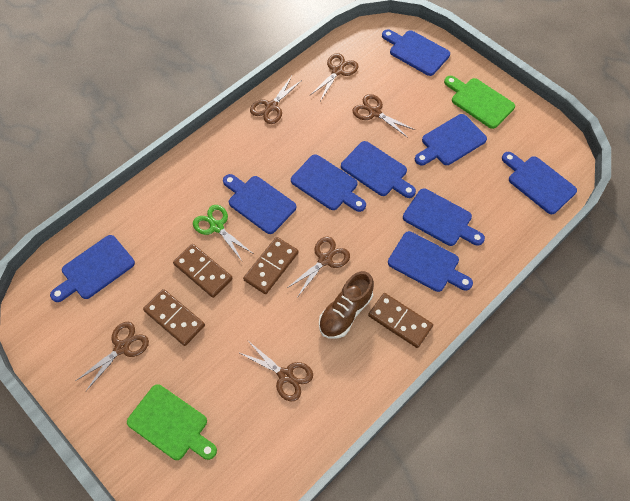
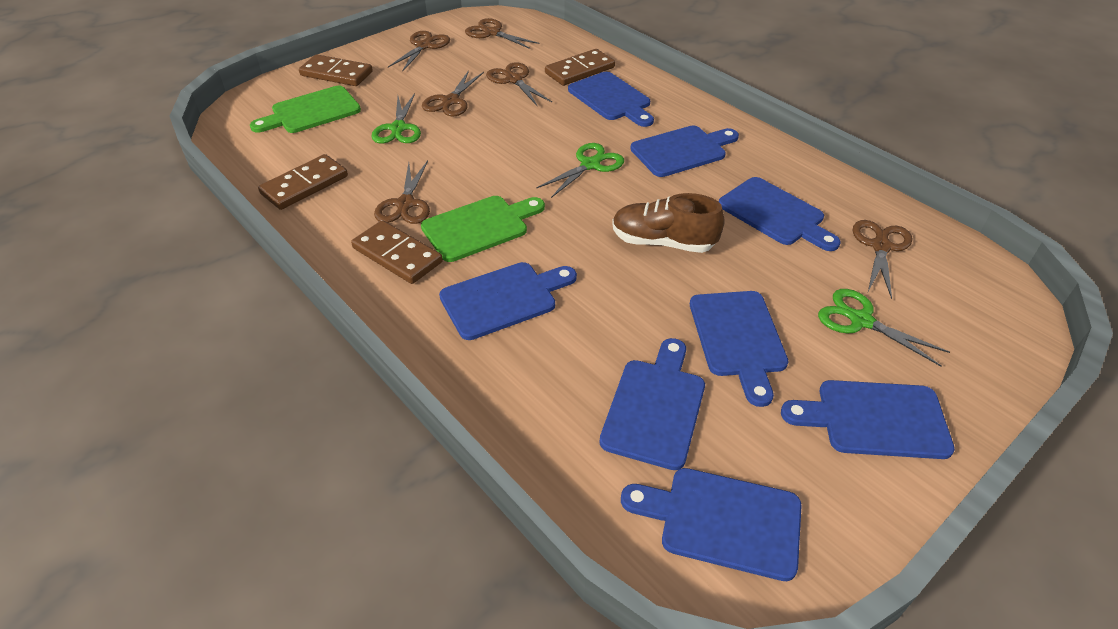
blue cutting board: 9 -> 8
green scissors: 1 -> 3

